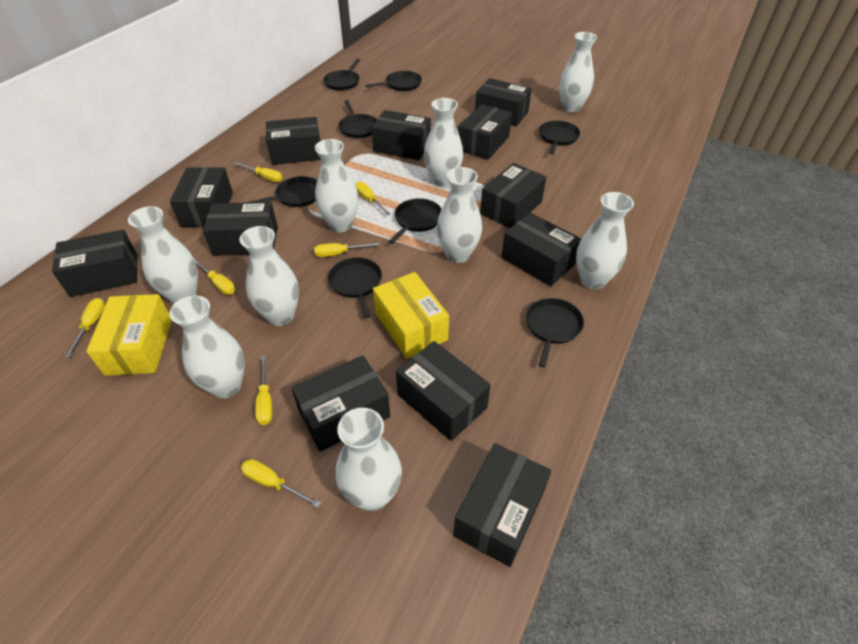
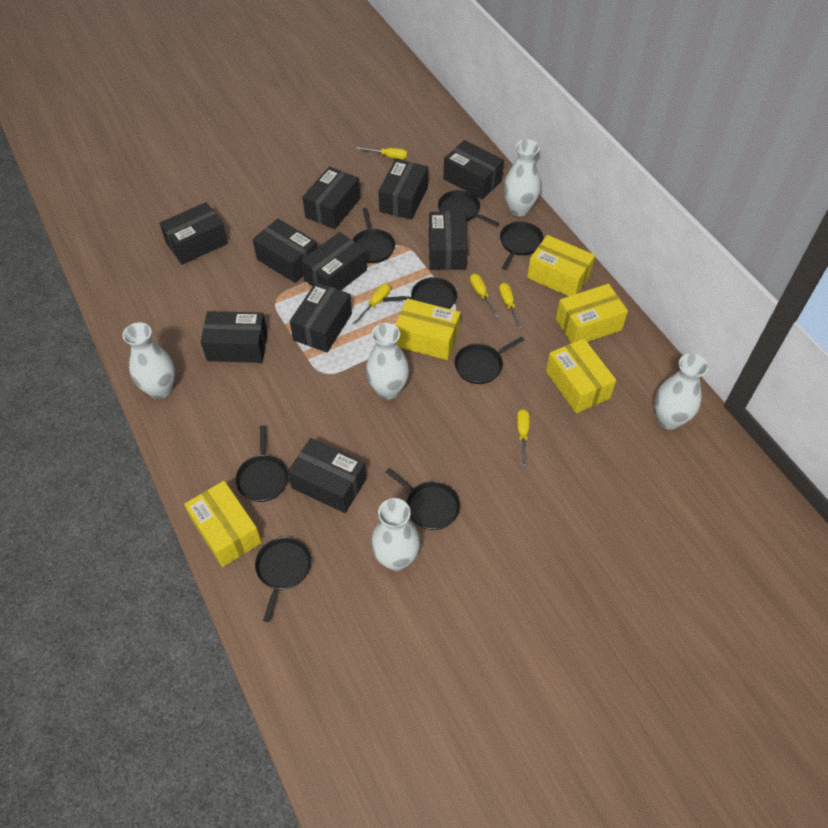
black box: 12 -> 10
white vase: 9 -> 5
yellow box: 2 -> 5
yellow screwdriver: 7 -> 5

